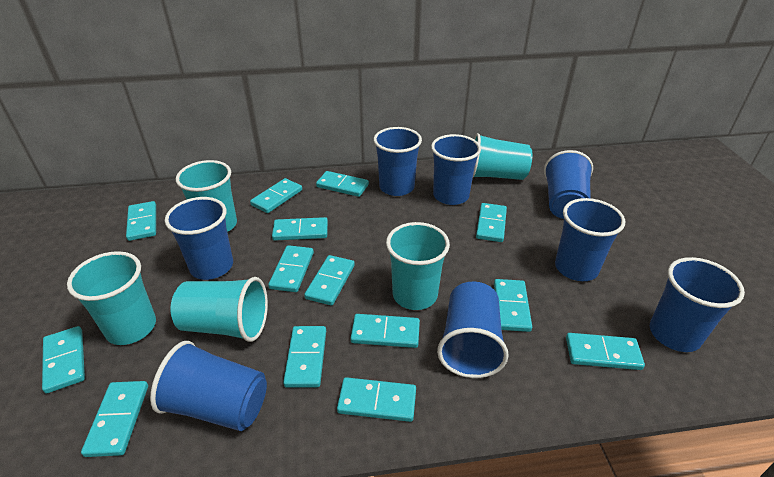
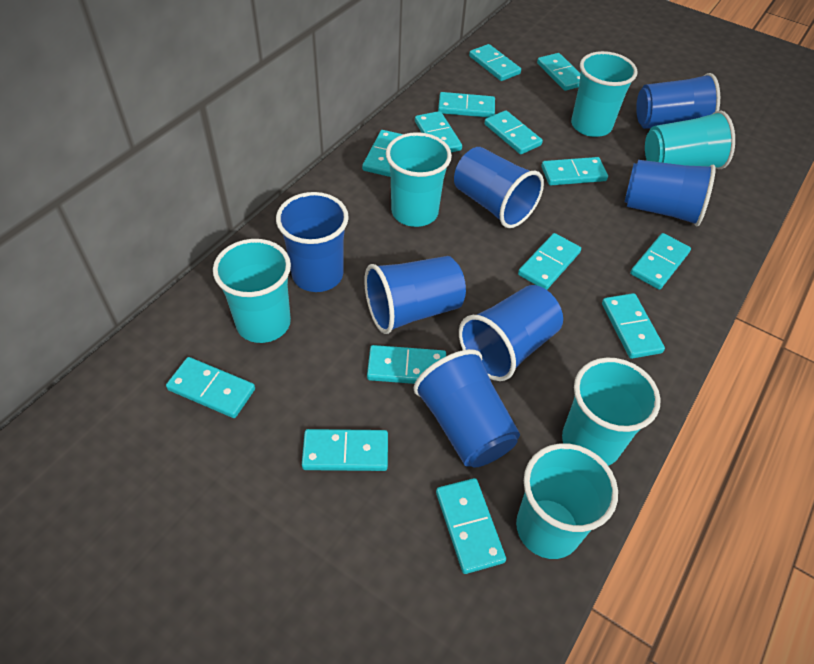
blue cup: 8 -> 7
turquoise cup: 5 -> 6

